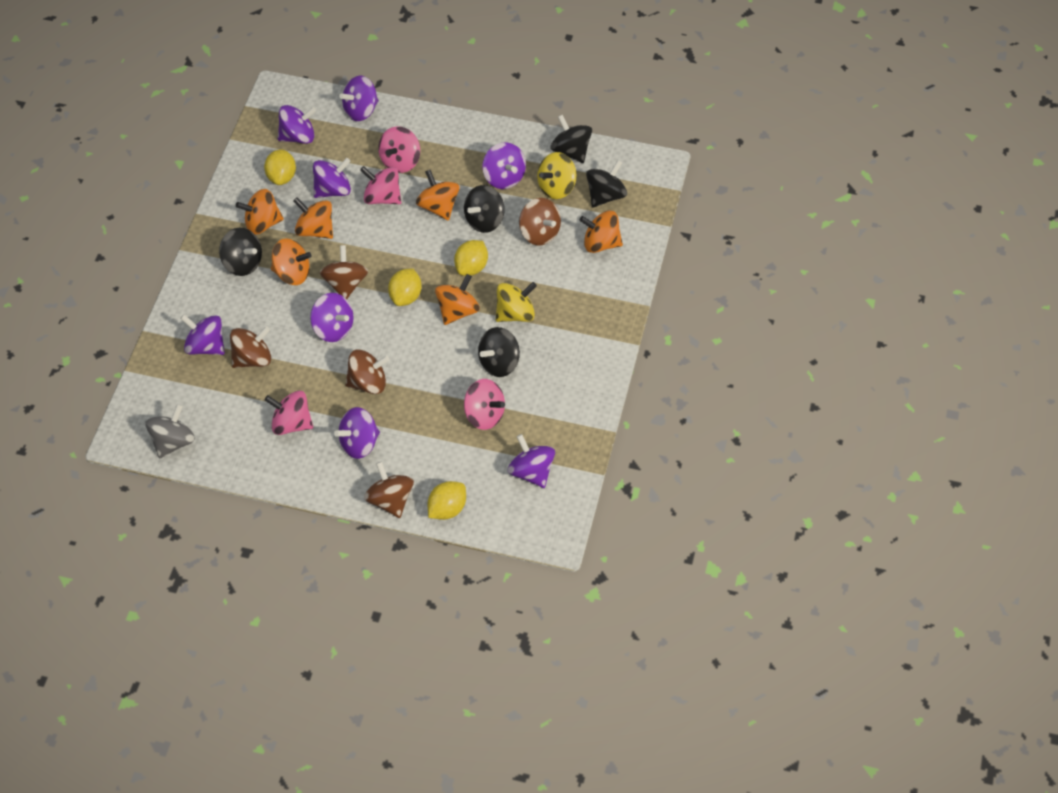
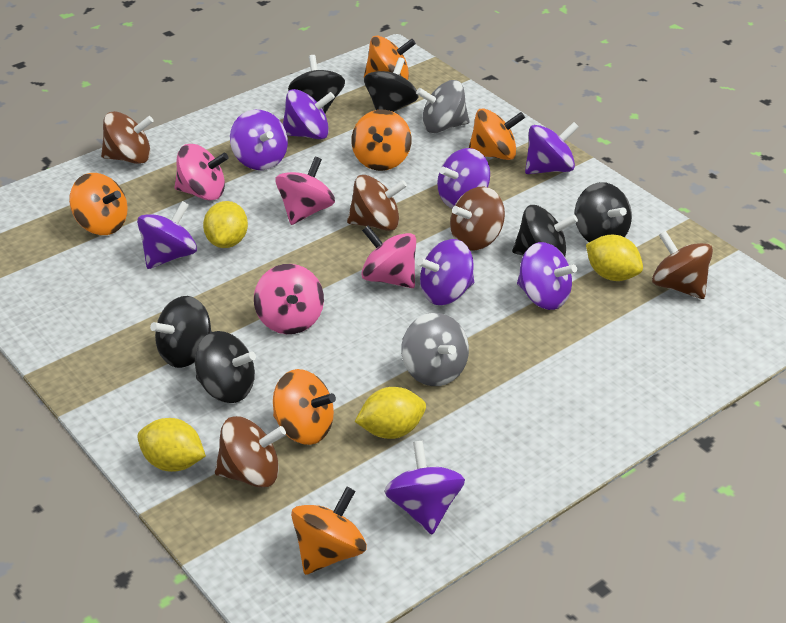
black spinning top: 5 -> 6
grey spinning top: 1 -> 2
yellow spinning top: 2 -> 0

